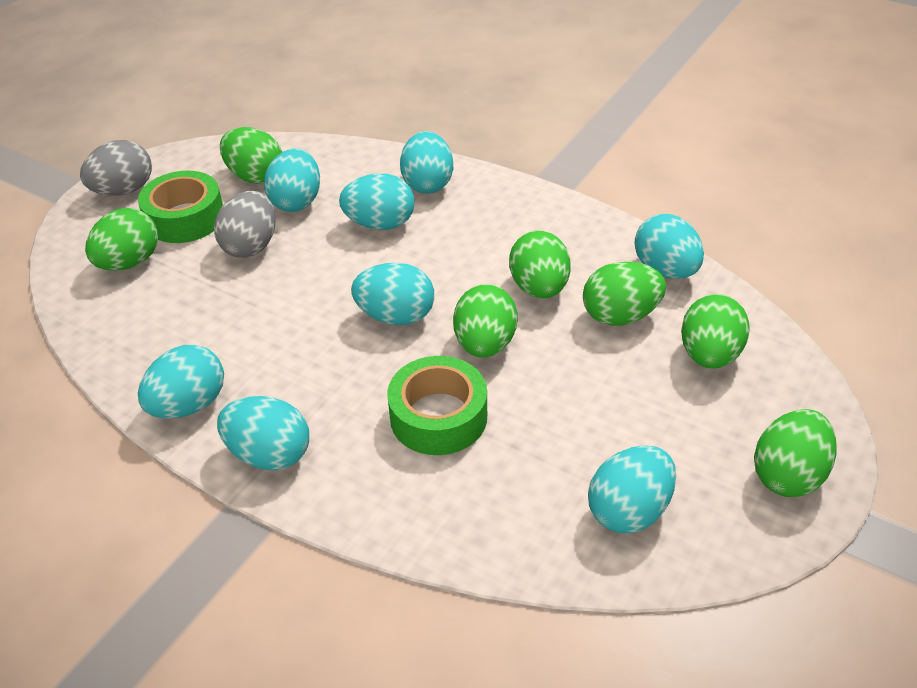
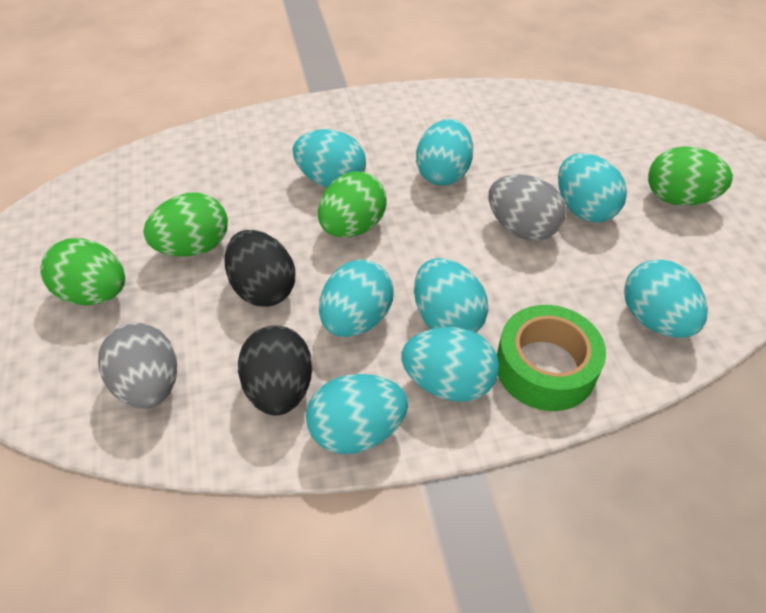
black egg: 0 -> 2
green egg: 7 -> 4
green tape: 2 -> 1

